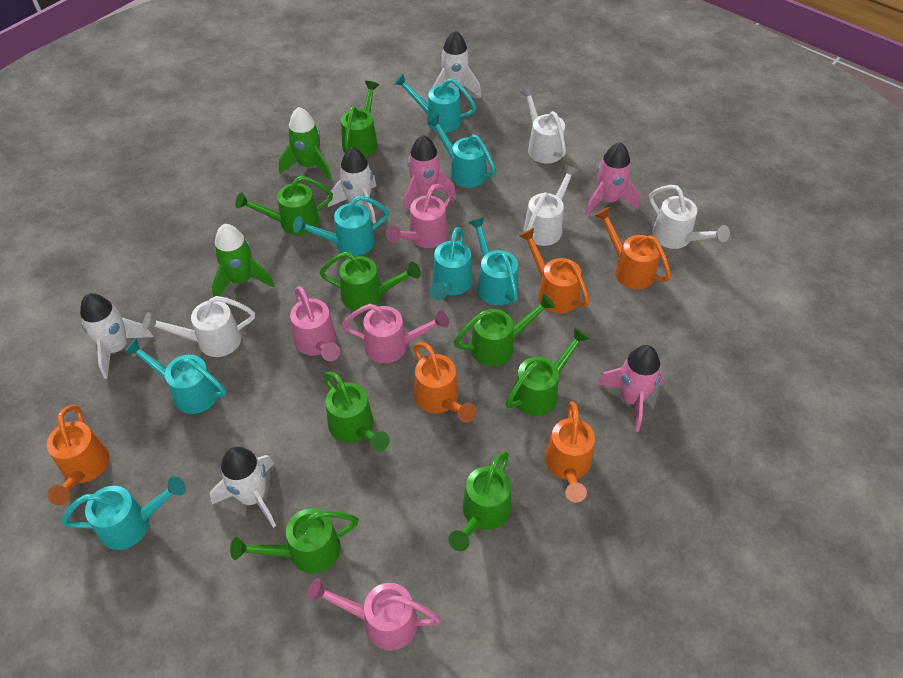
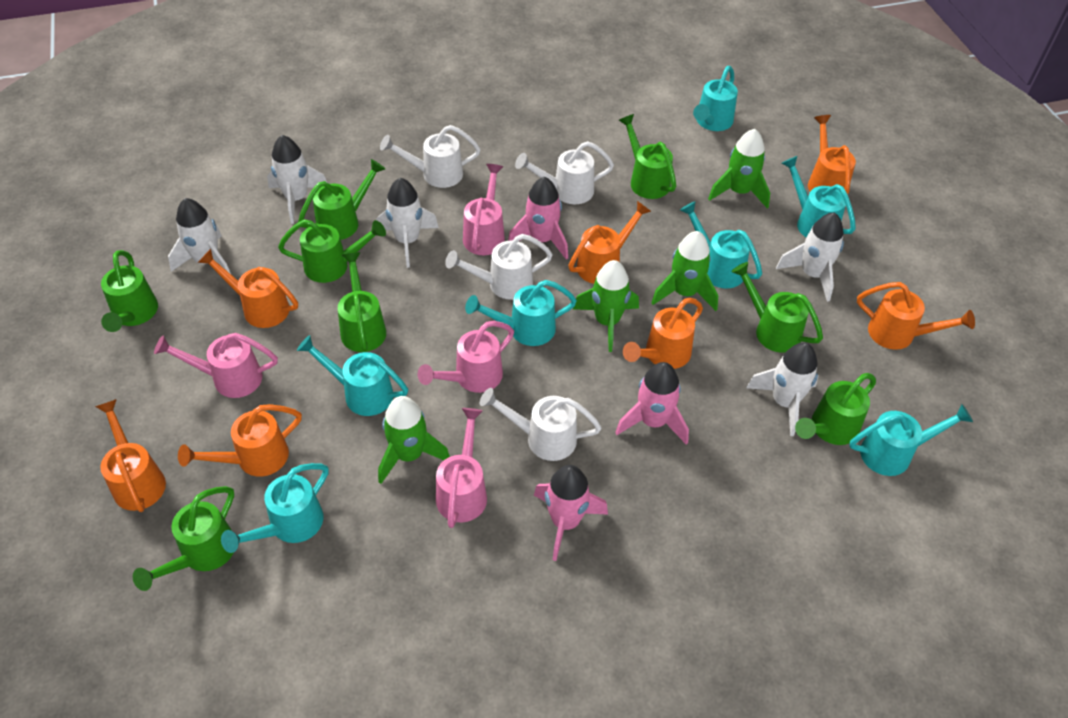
green rocket: 2 -> 4
orange watering can: 5 -> 7
white rocket: 4 -> 5

